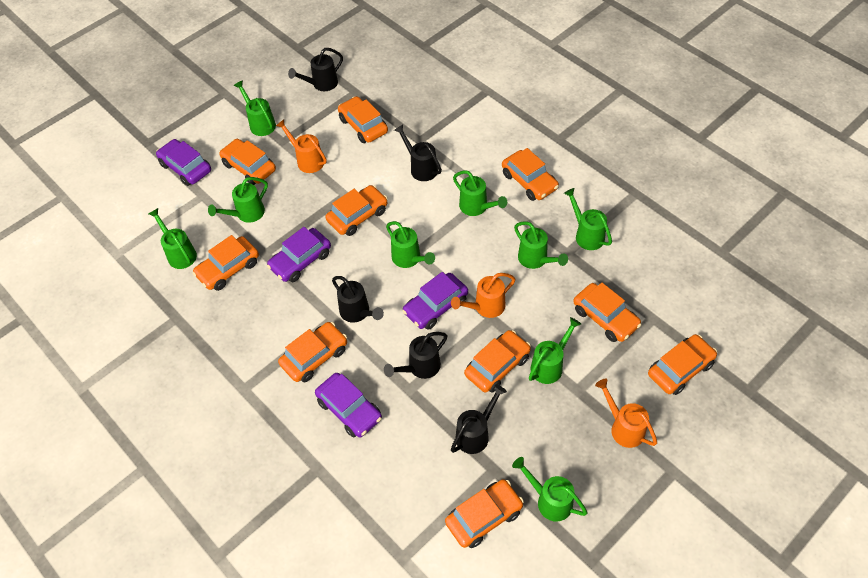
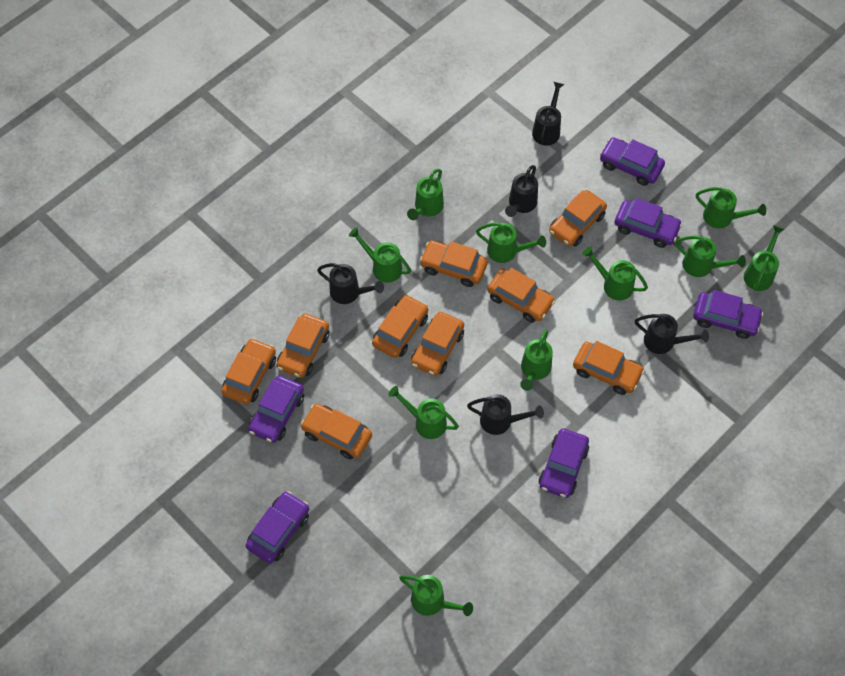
green watering can: 9 -> 10
orange car: 10 -> 9
orange watering can: 3 -> 0
purple car: 4 -> 6

